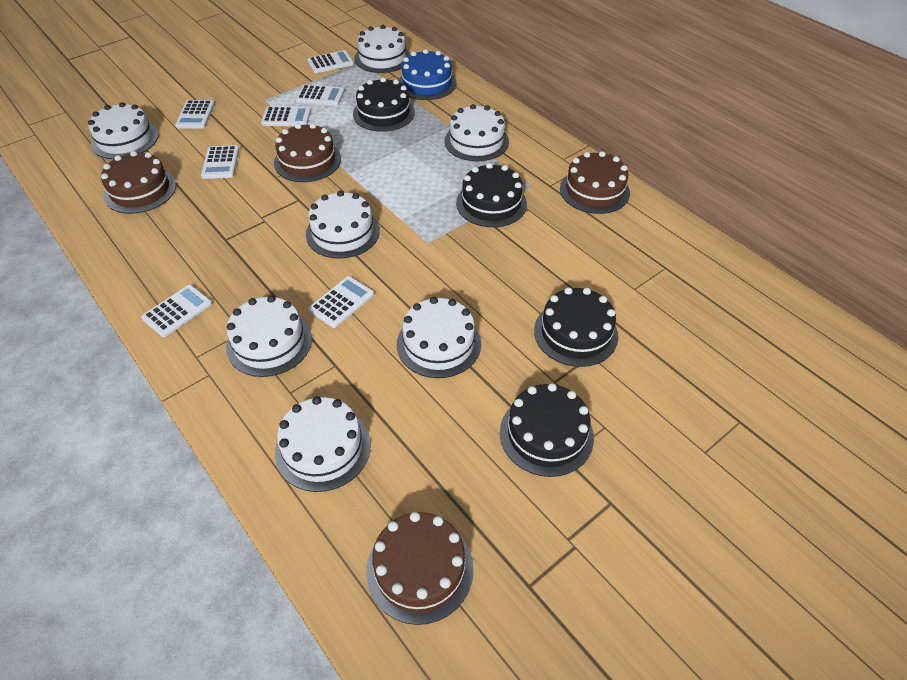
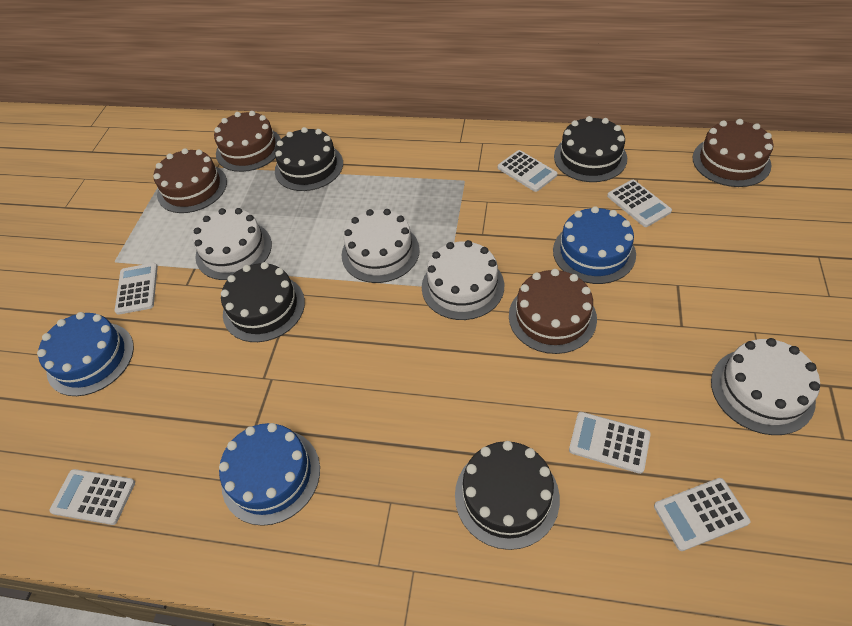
blue cake: 1 -> 3
white cake: 7 -> 4
white calculator: 7 -> 6

